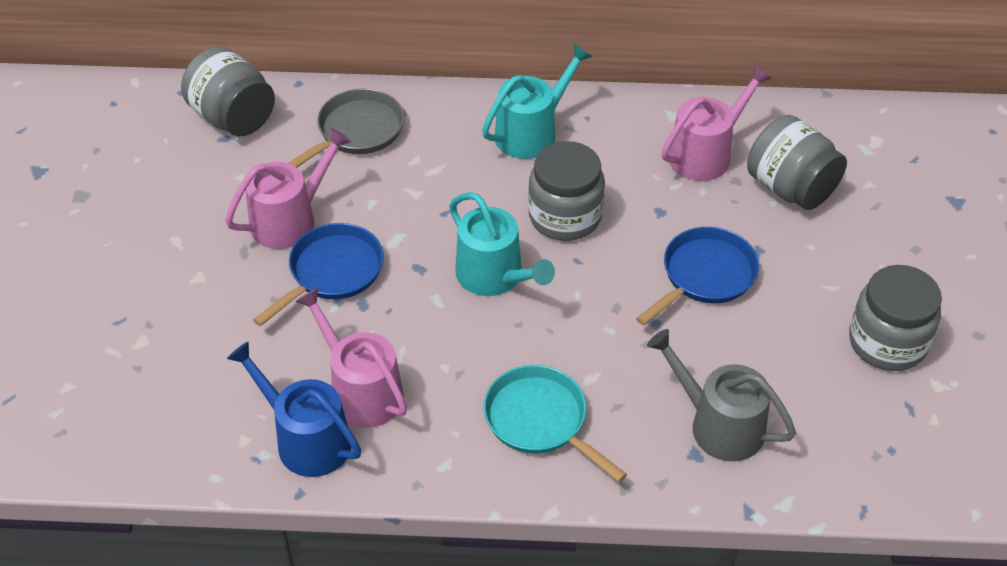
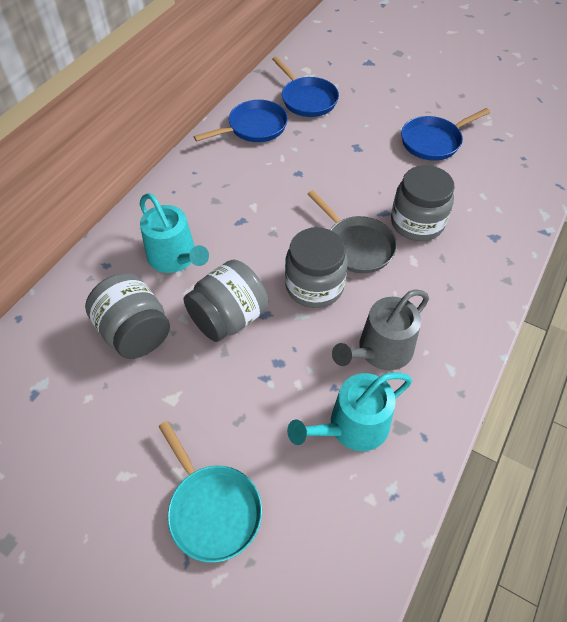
blue pan: 2 -> 3
blue watering can: 1 -> 0
pink watering can: 3 -> 0

